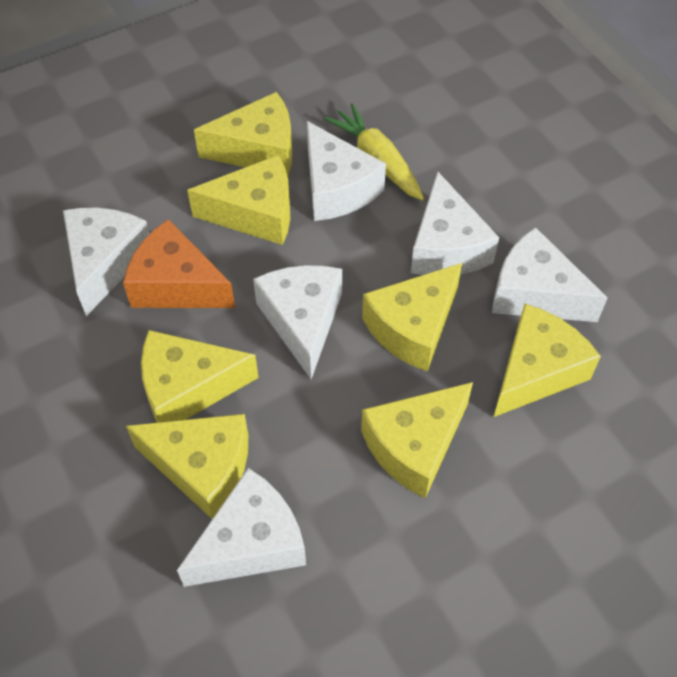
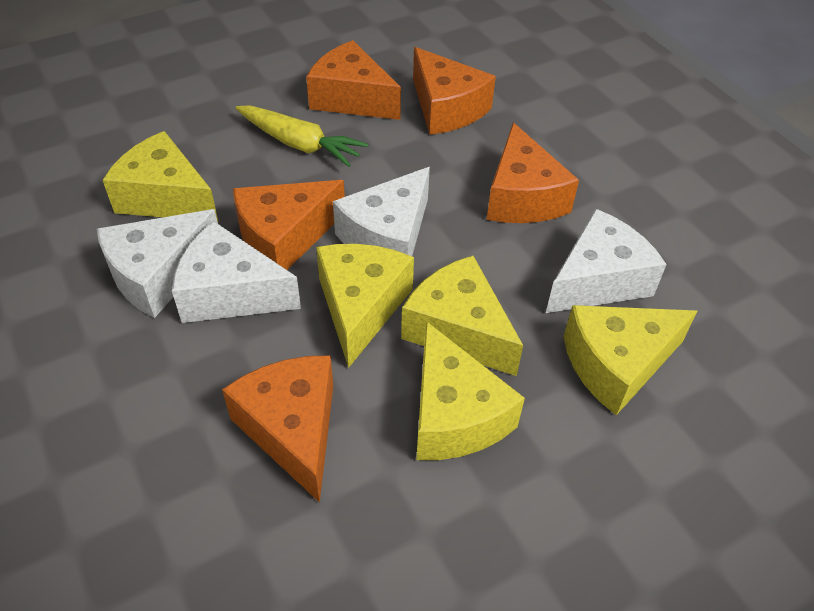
orange cheese: 1 -> 5
white cheese: 6 -> 4
yellow cheese: 7 -> 5

